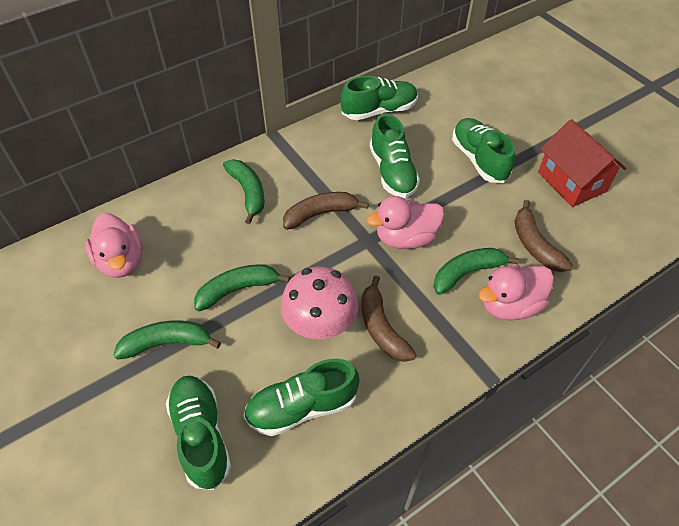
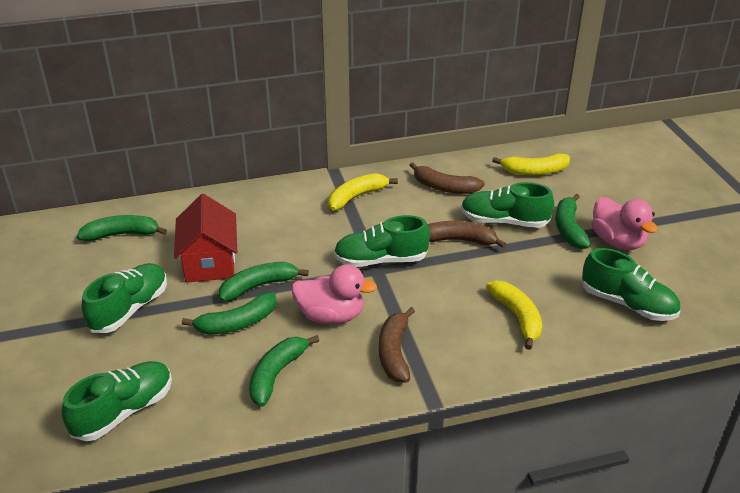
green banana: 4 -> 5
pink duck: 3 -> 2
pink mushroom: 1 -> 0
yellow banana: 0 -> 3

